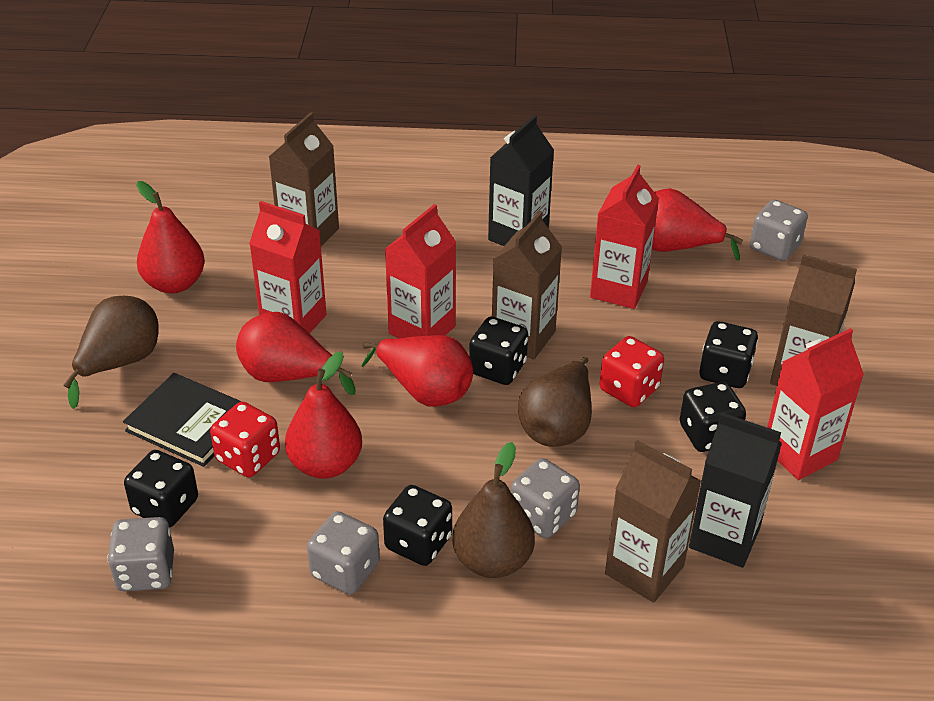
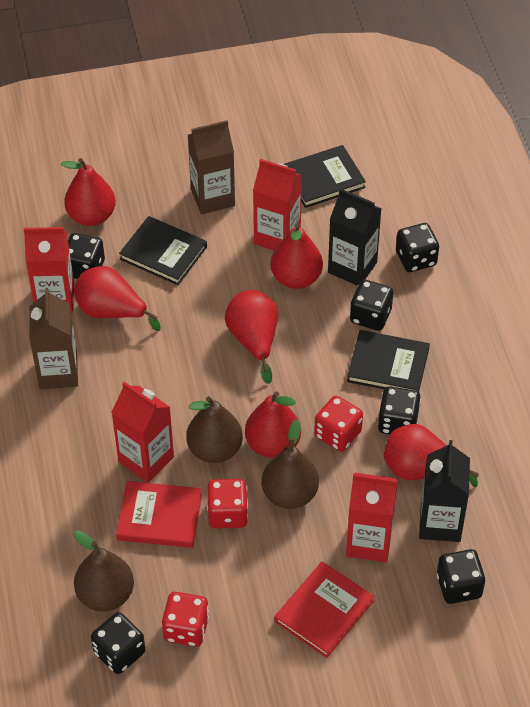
black book: 1 -> 3
black dice: 5 -> 6
brown carton: 4 -> 2
grey dice: 4 -> 0
red book: 0 -> 2
red dice: 2 -> 3
red pear: 5 -> 6

